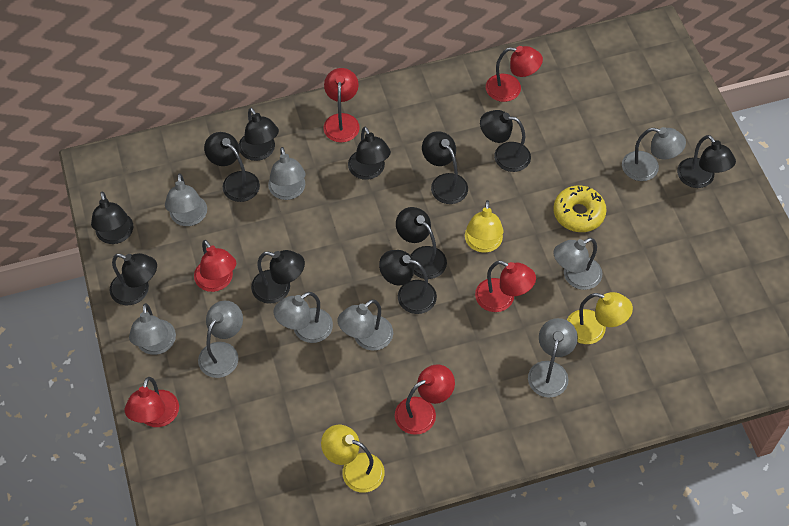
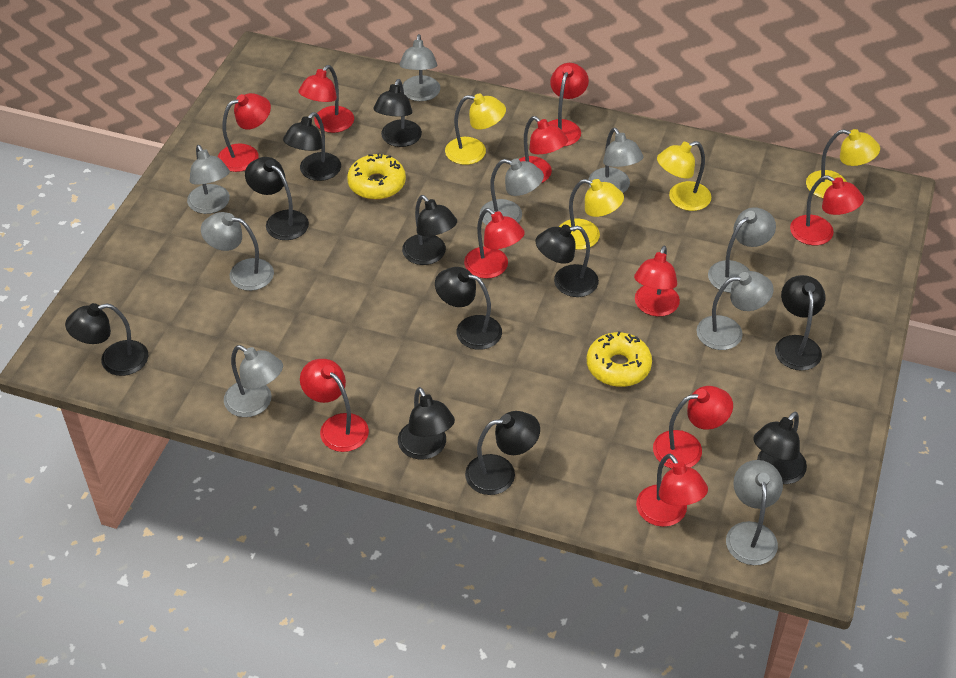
red lamp: 6 -> 10
yellow donut: 1 -> 2
yellow lamp: 3 -> 4

